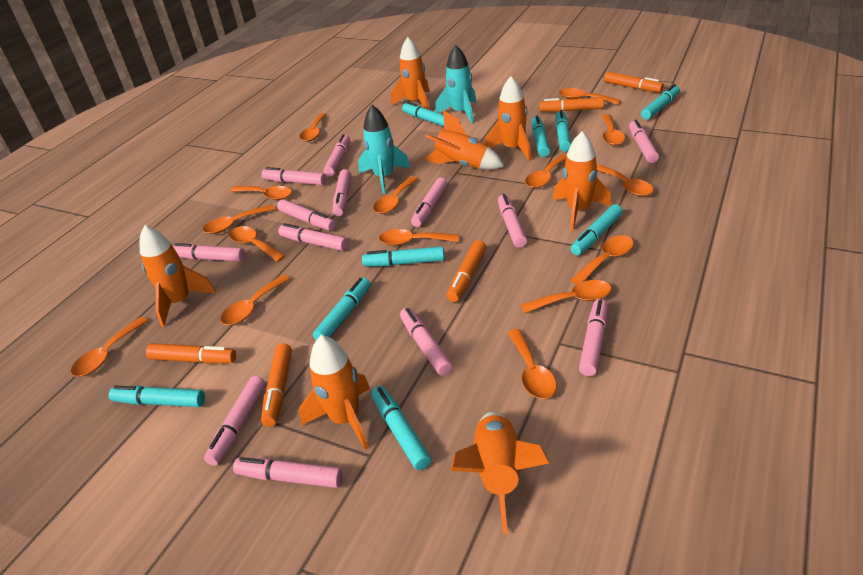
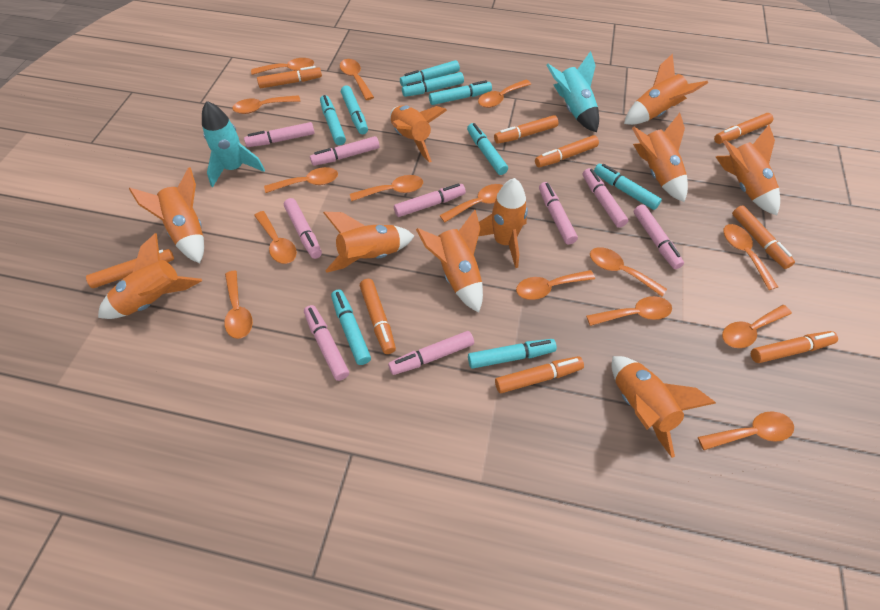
orange marker: 5 -> 9
orange rocket: 7 -> 10
pink marker: 13 -> 9

